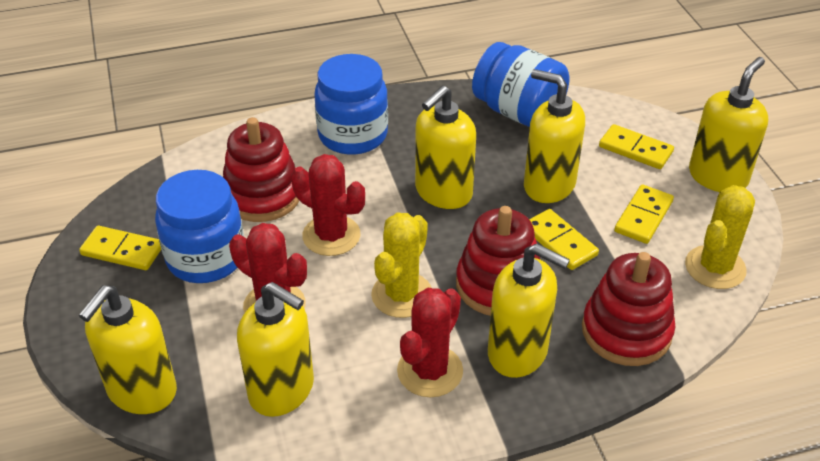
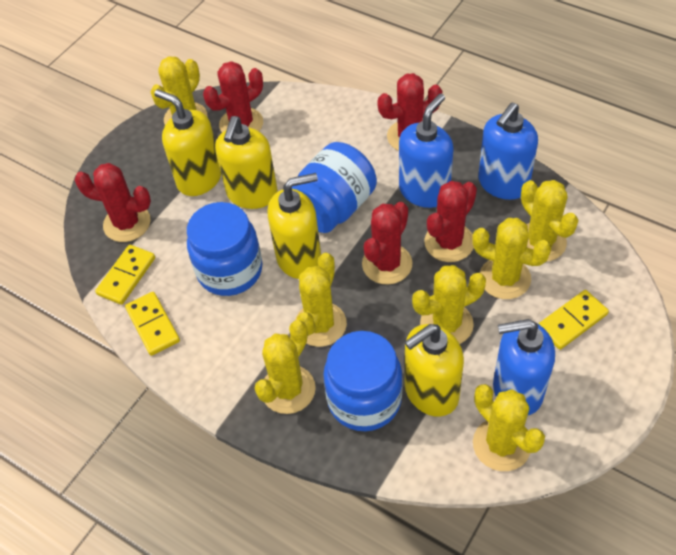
blue soap dispenser: 0 -> 3
red cactus: 3 -> 5
red stacking toy: 3 -> 0
yellow cactus: 2 -> 7
yellow domino: 4 -> 3
yellow soap dispenser: 6 -> 4

